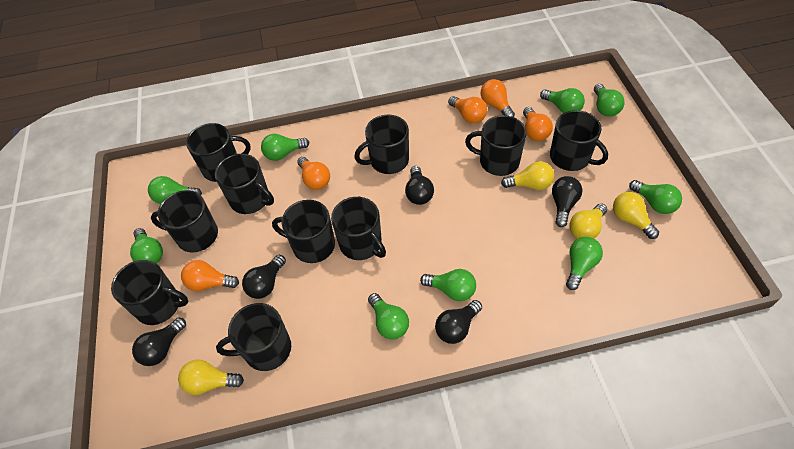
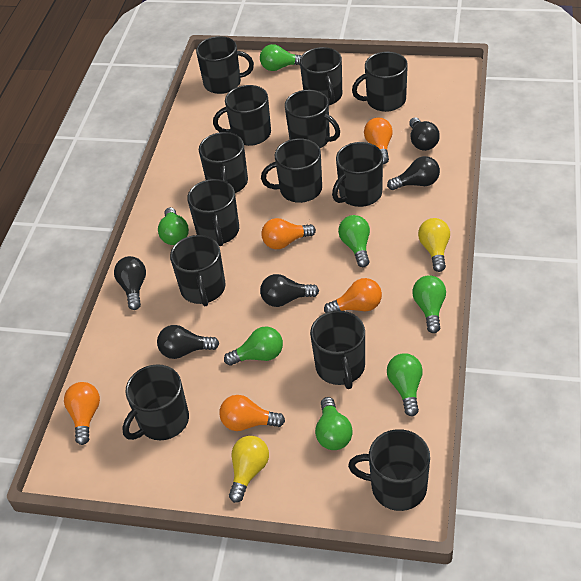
black mug: 10 -> 13
green light bulb: 9 -> 7
yellow light bulb: 4 -> 2

